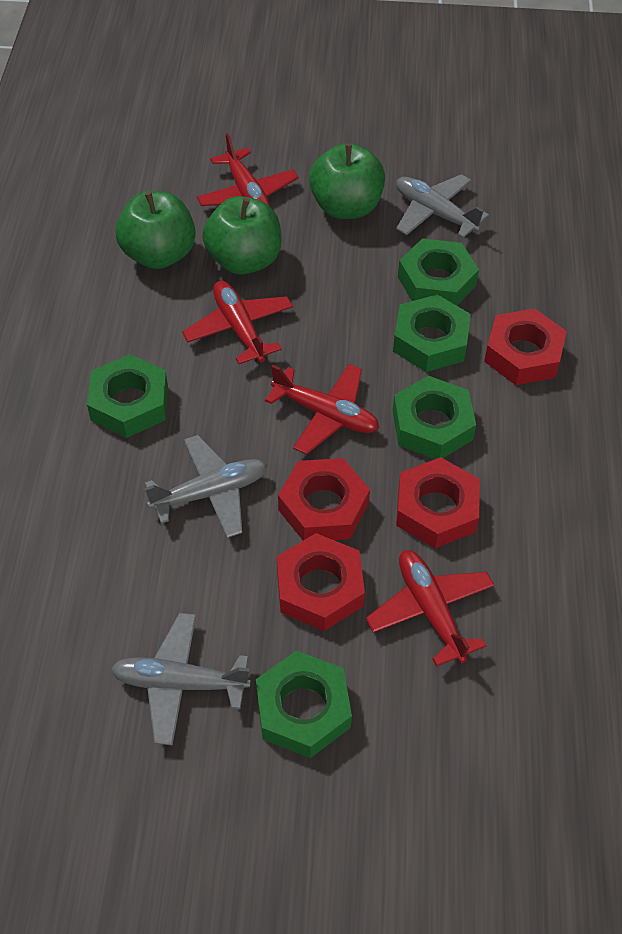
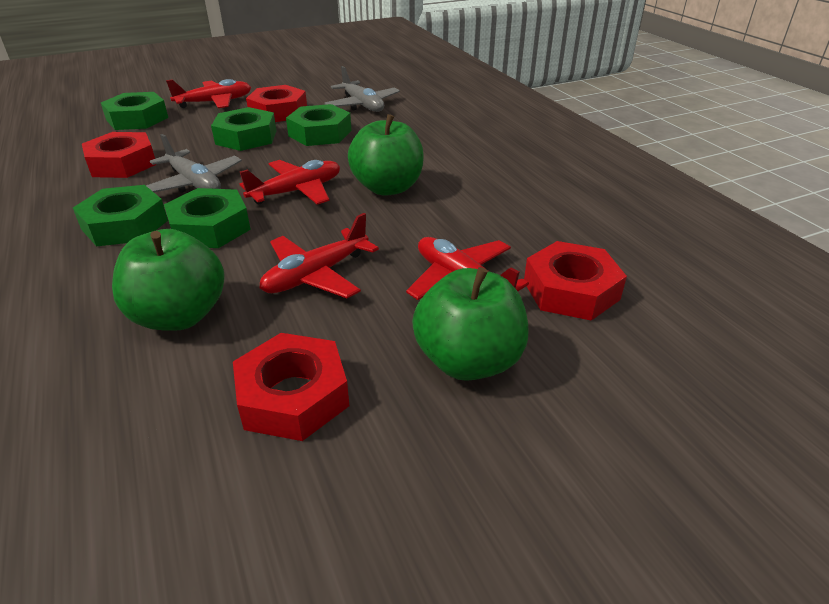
grey plane: 3 -> 2

